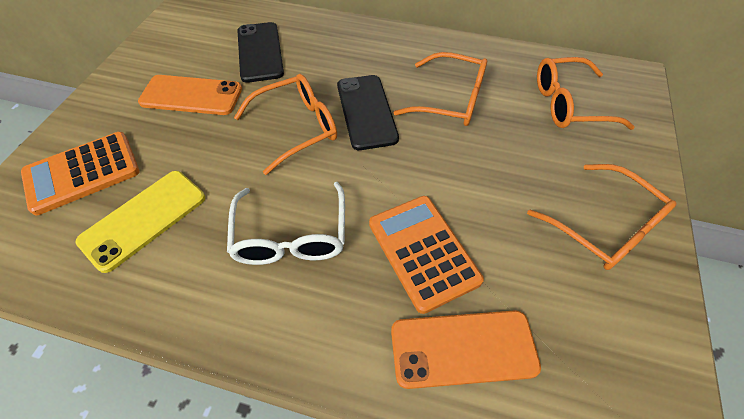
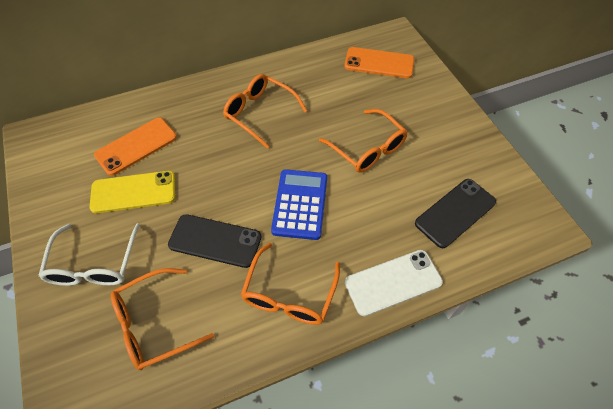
blue calculator: 0 -> 1
orange calculator: 2 -> 0
white phone: 0 -> 1

